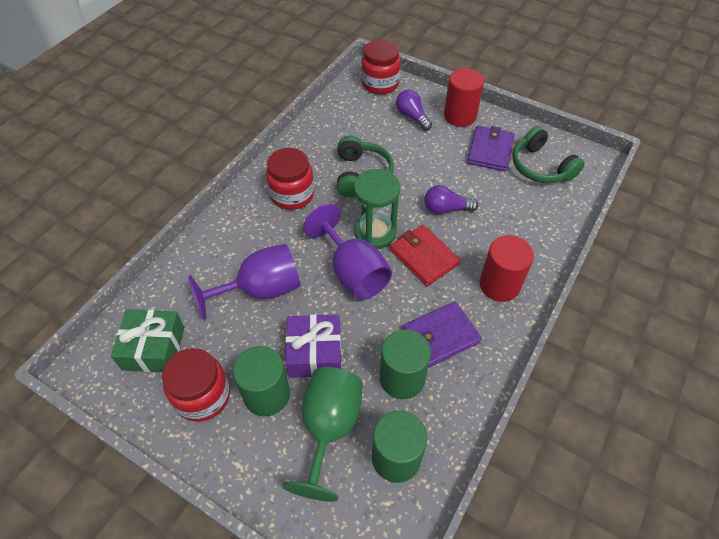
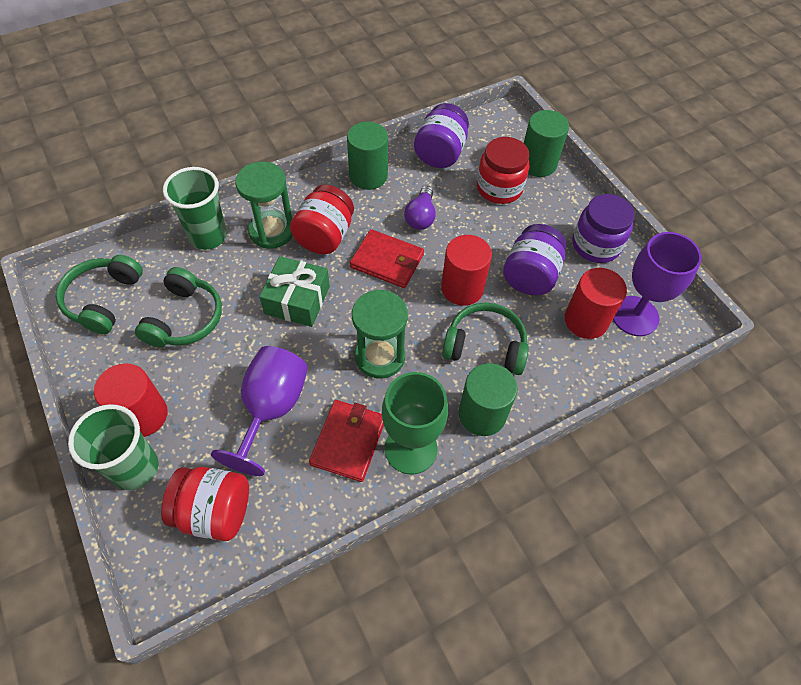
green cup: 0 -> 2
green headphones: 2 -> 3
green hourglass: 1 -> 2
purple gift: 1 -> 0
purple jar: 0 -> 3
purple light bulb: 2 -> 1
purple wallet: 2 -> 0
red cylinder: 2 -> 3
red wallet: 1 -> 2

